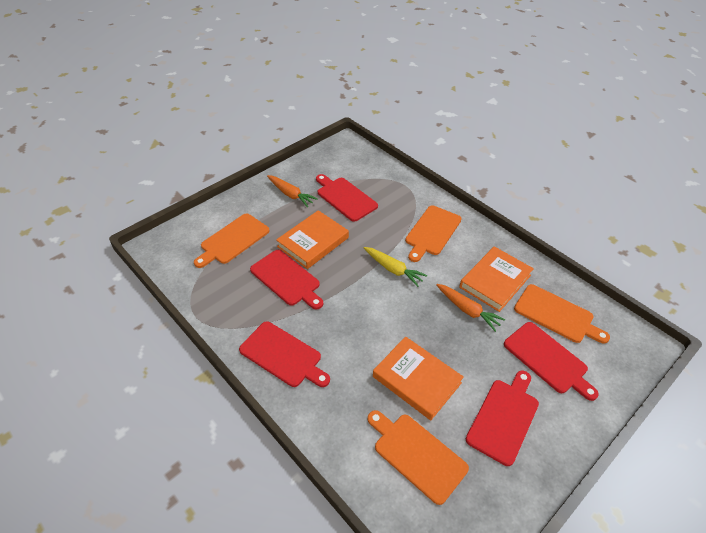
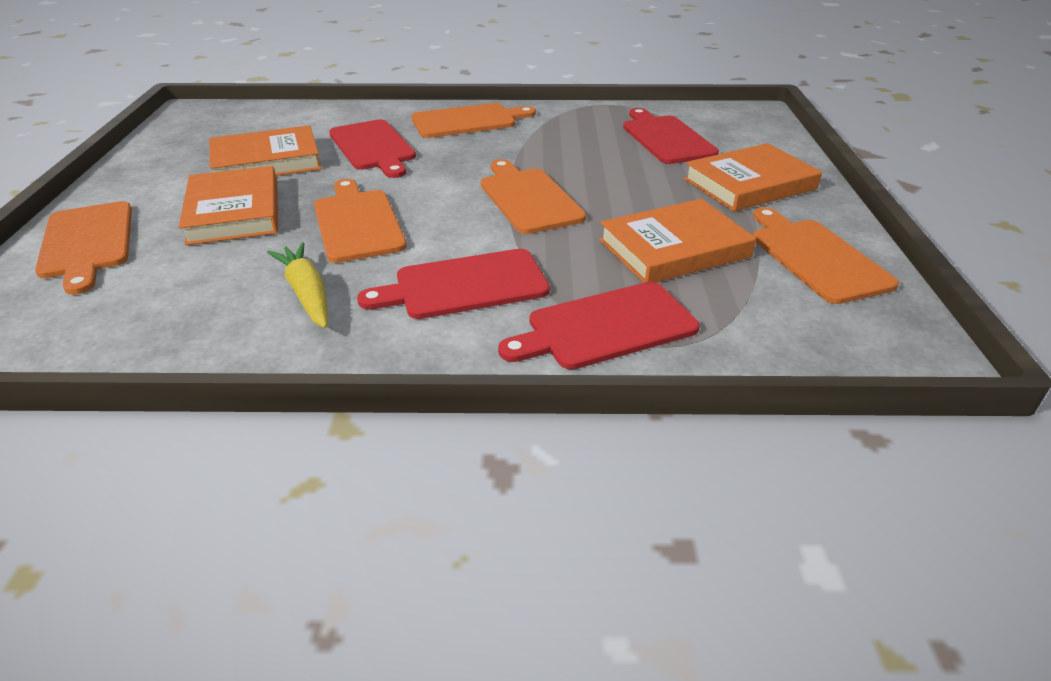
orange book: 3 -> 4
orange carrot: 2 -> 0
orange cutting board: 4 -> 5
red cutting board: 5 -> 4

